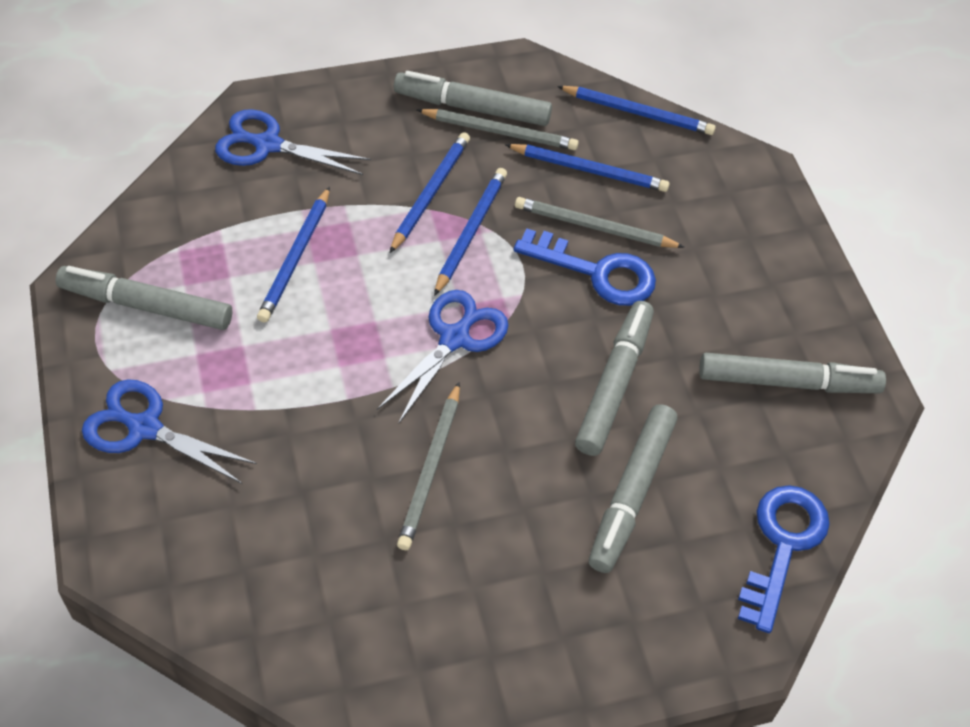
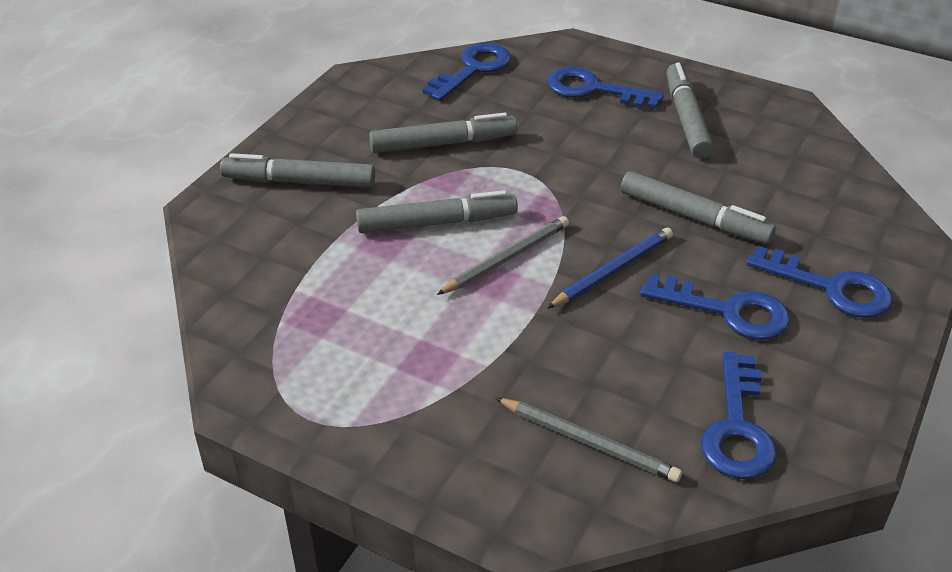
blue key: 2 -> 5
blue pencil: 5 -> 1
blue scissors: 3 -> 0
grey pencil: 3 -> 2

